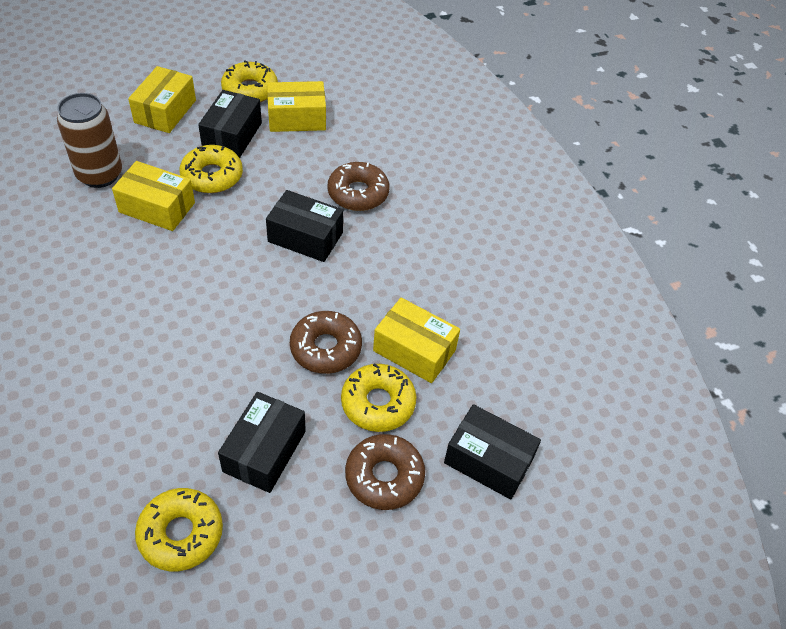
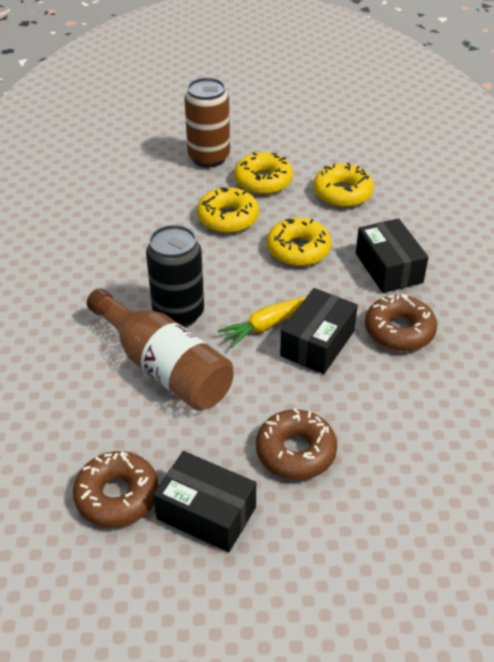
black box: 4 -> 3
black can: 0 -> 1
brown bottle: 0 -> 1
yellow box: 4 -> 0
yellow carrot: 0 -> 1

